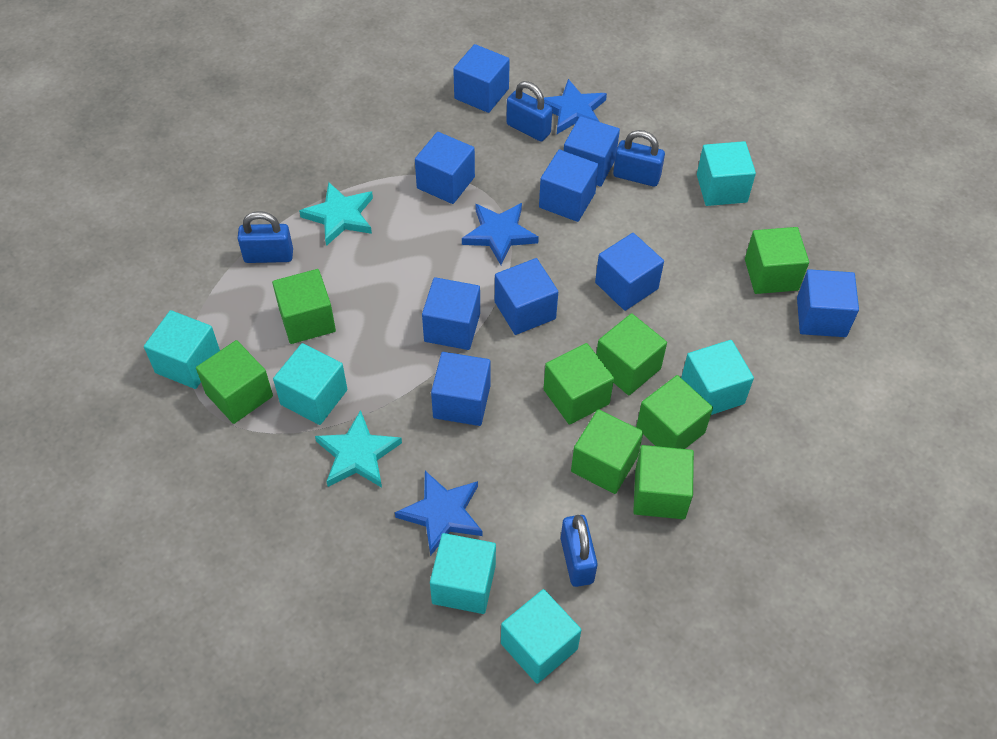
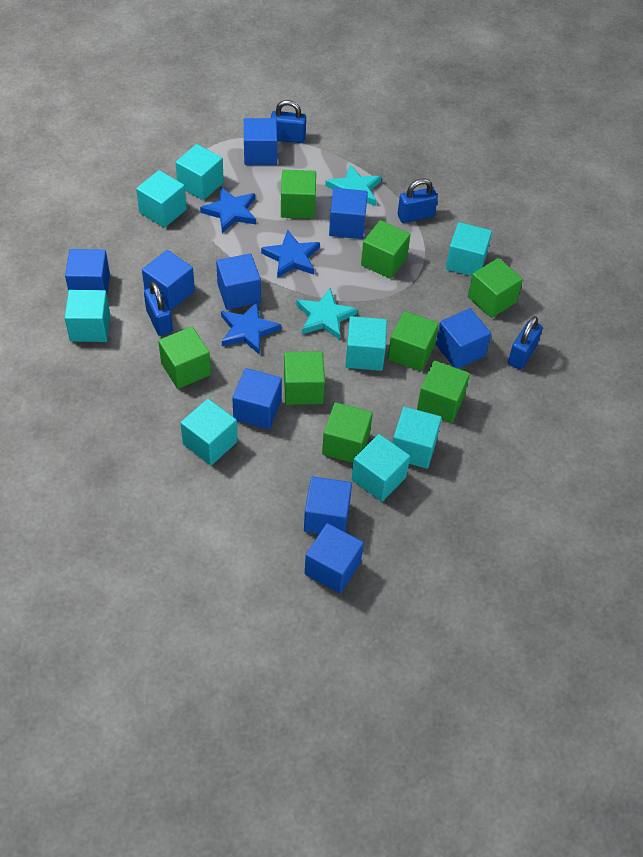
turquoise cube: 6 -> 8

